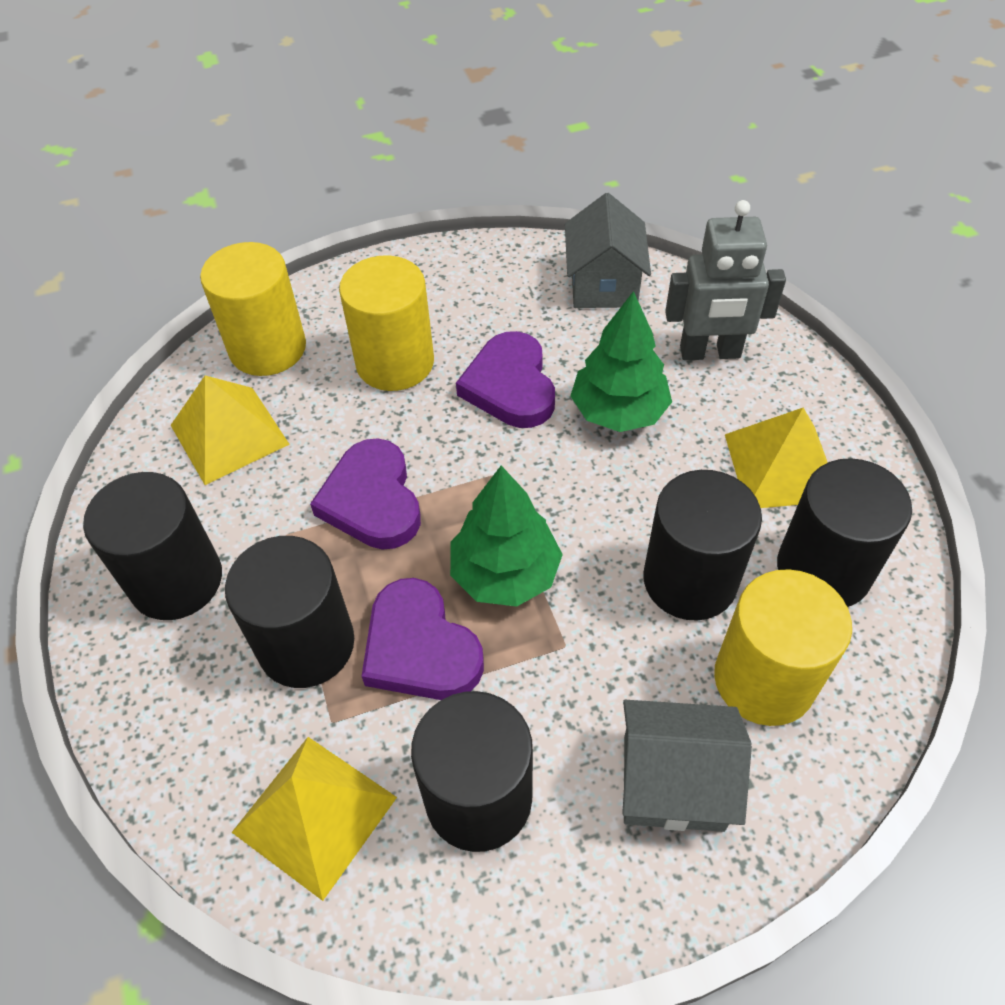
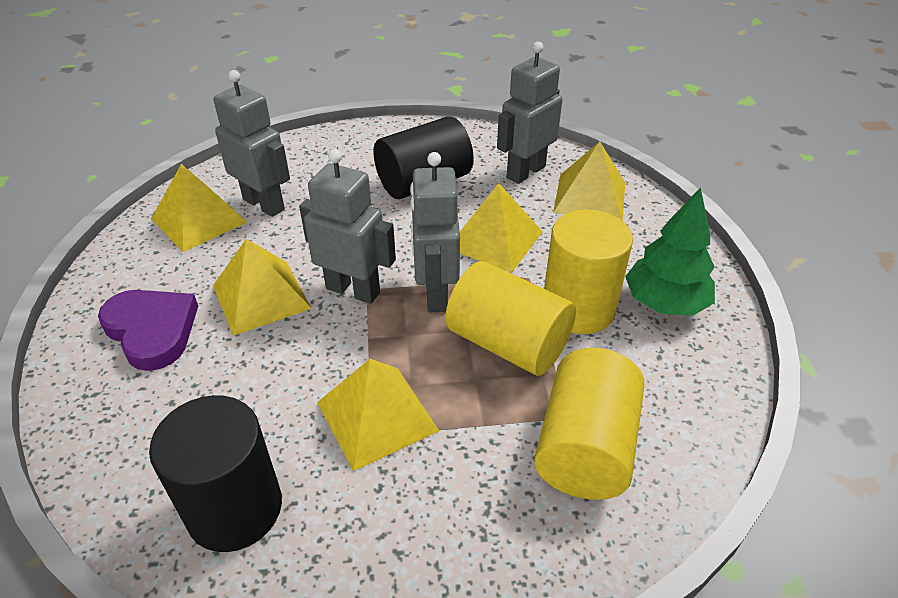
black cylinder: 5 -> 2
green tree: 2 -> 1
grey house: 2 -> 0
grey robot: 1 -> 4
purple heart: 3 -> 1
yellow pyramid: 3 -> 5

